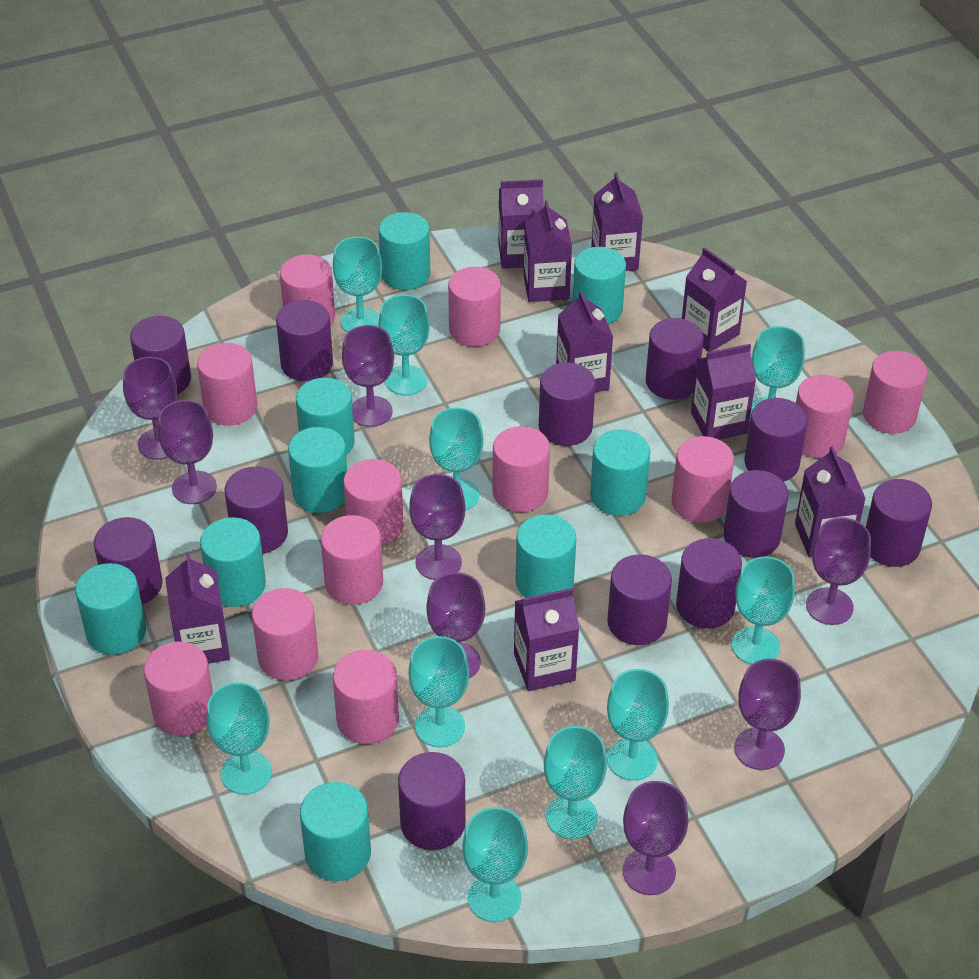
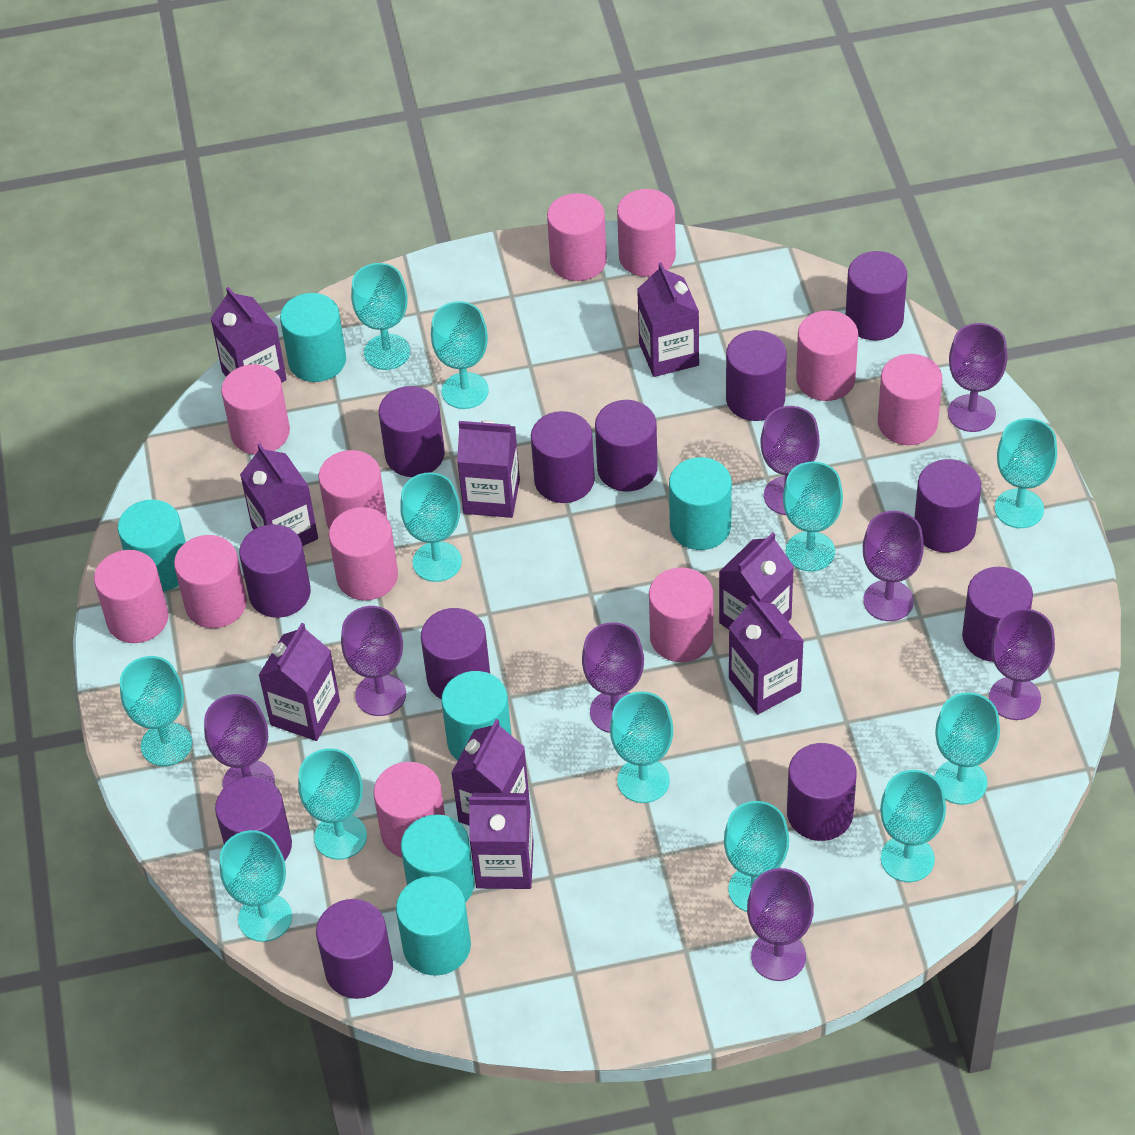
pink cylinder: 12 -> 11
turquoise cylinder: 9 -> 6
turquoise goblet: 10 -> 12

